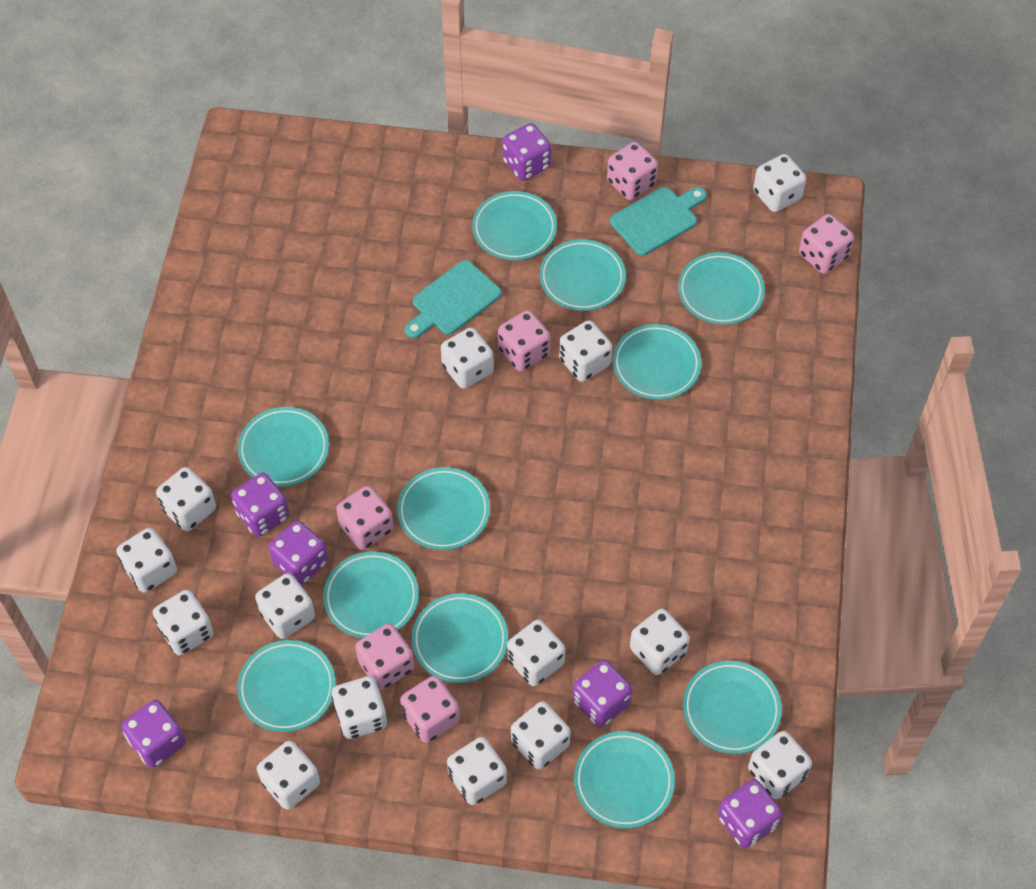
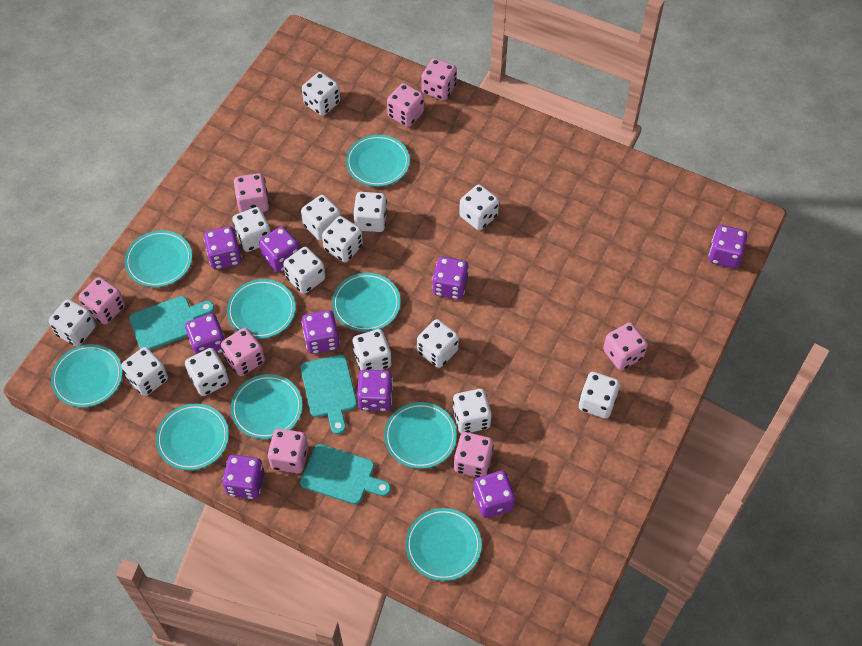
pink dice: 6 -> 8
purple dice: 6 -> 9
turquoise cutting board: 2 -> 3
turquoise plate: 11 -> 9

